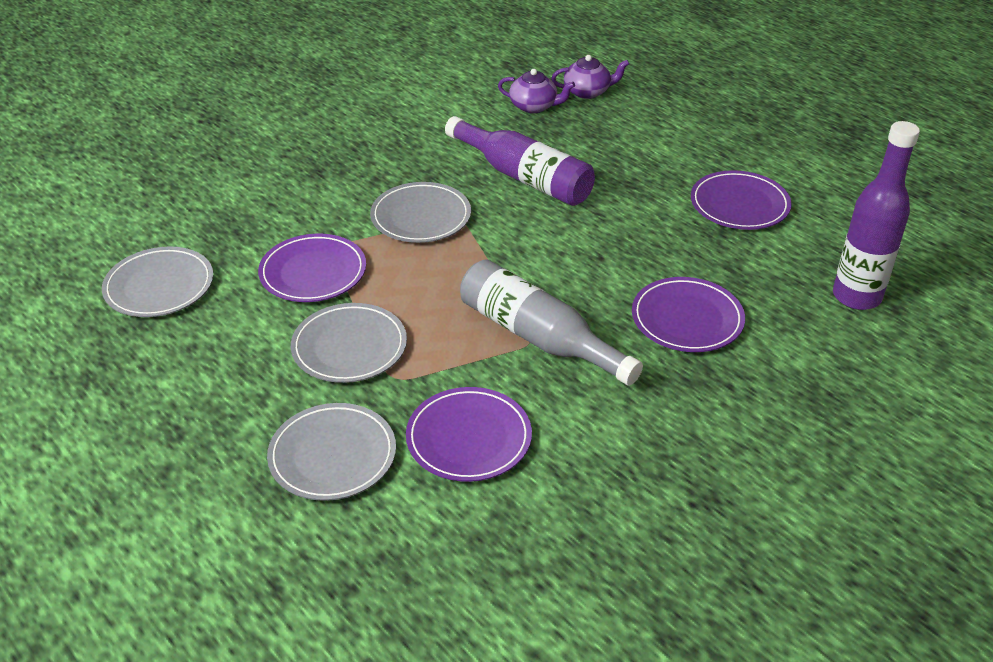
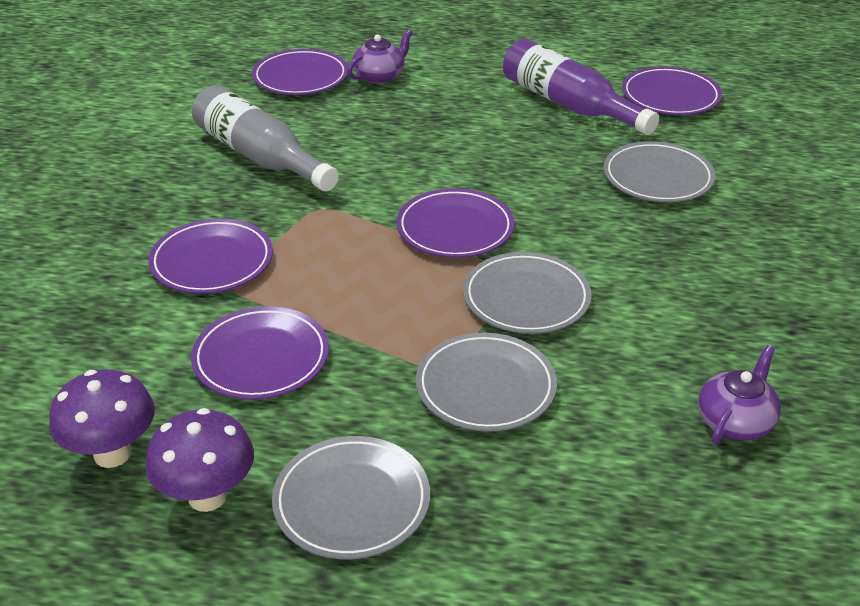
purple bottle: 2 -> 1
purple mushroom: 0 -> 2
purple plate: 4 -> 5

